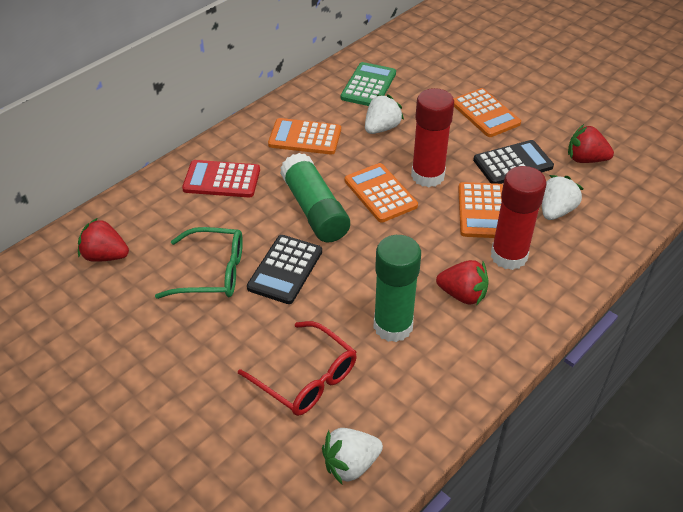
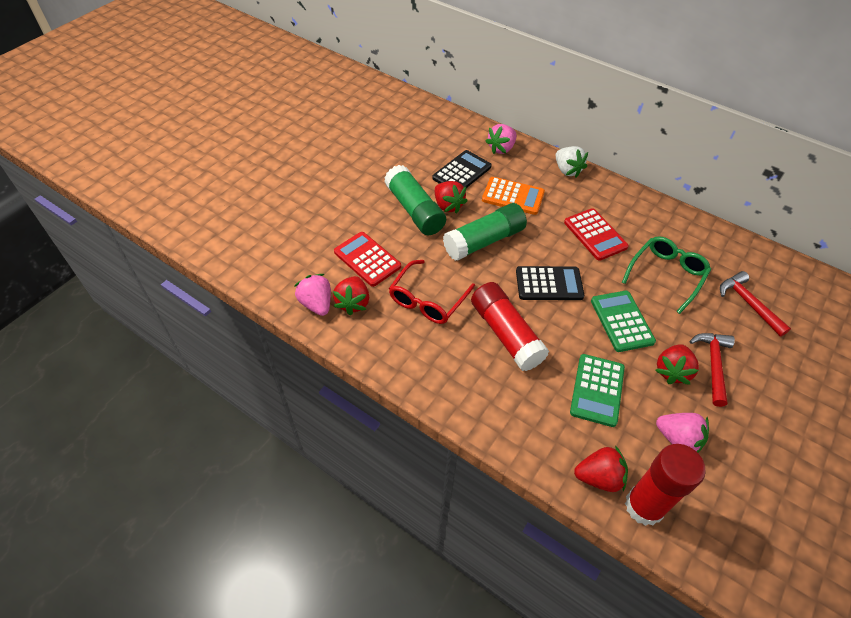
green calculator: 1 -> 2
orange calculator: 4 -> 1
pink strawberry: 0 -> 3
red calculator: 1 -> 2
red hammer: 0 -> 2
red strawberry: 3 -> 4
white strawberry: 3 -> 1

